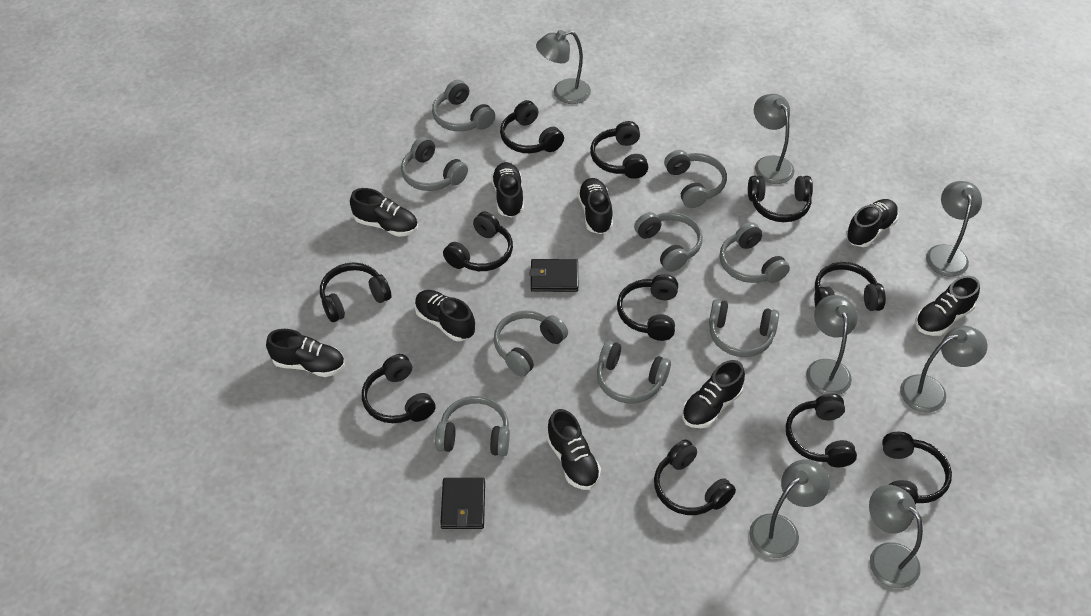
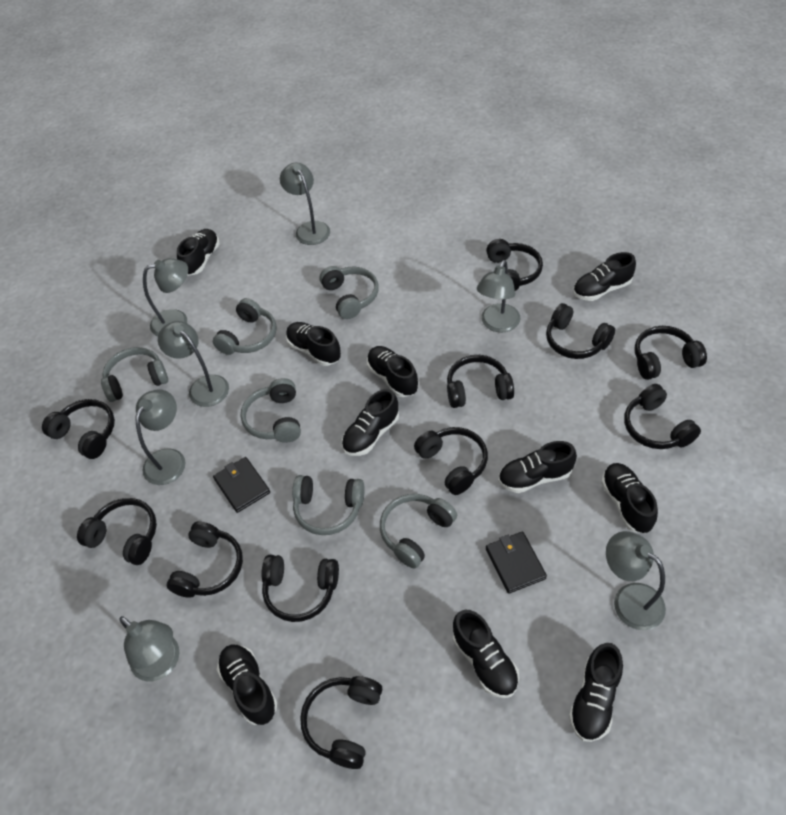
black shoe: 9 -> 10
grey headphones: 9 -> 6

